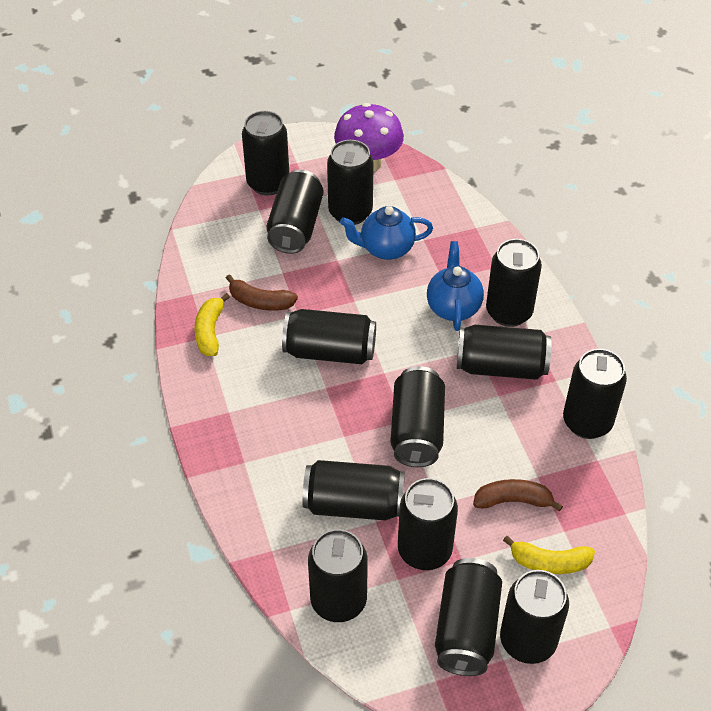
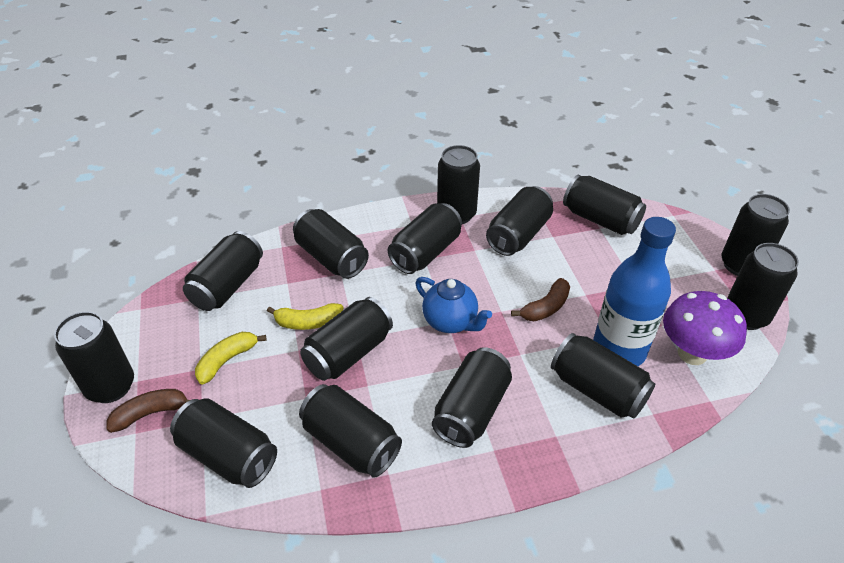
black can: 13 -> 14
blue bottle: 0 -> 1
blue teapot: 2 -> 1

